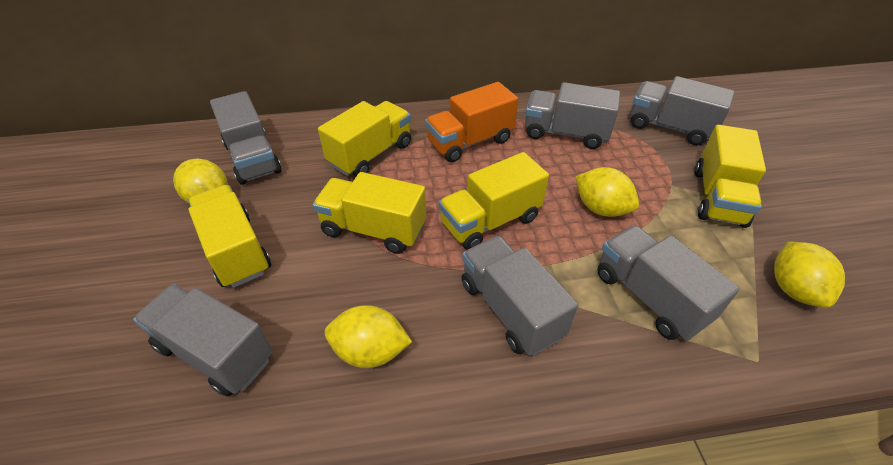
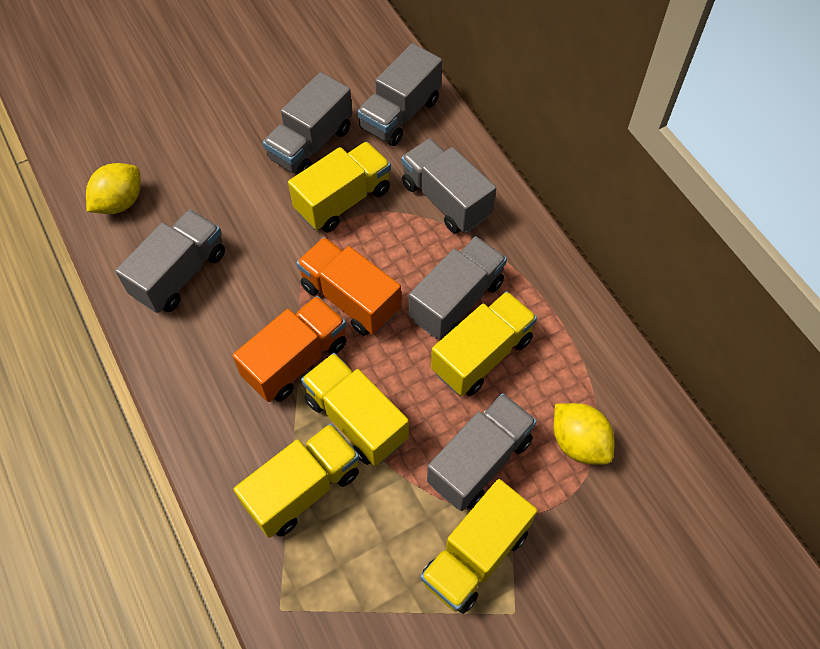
orange truck: 1 -> 2
yellow lemon: 4 -> 2

